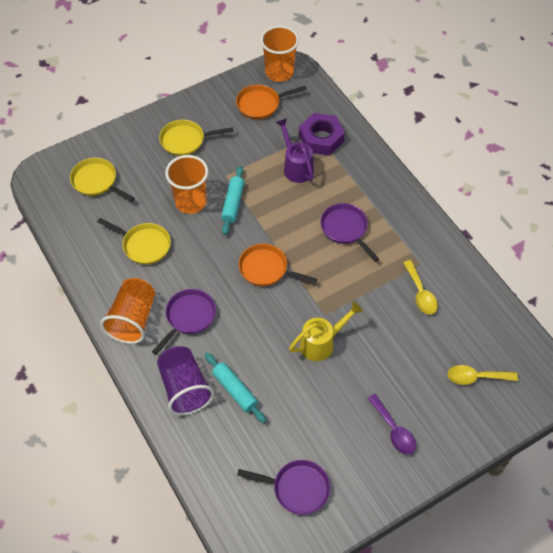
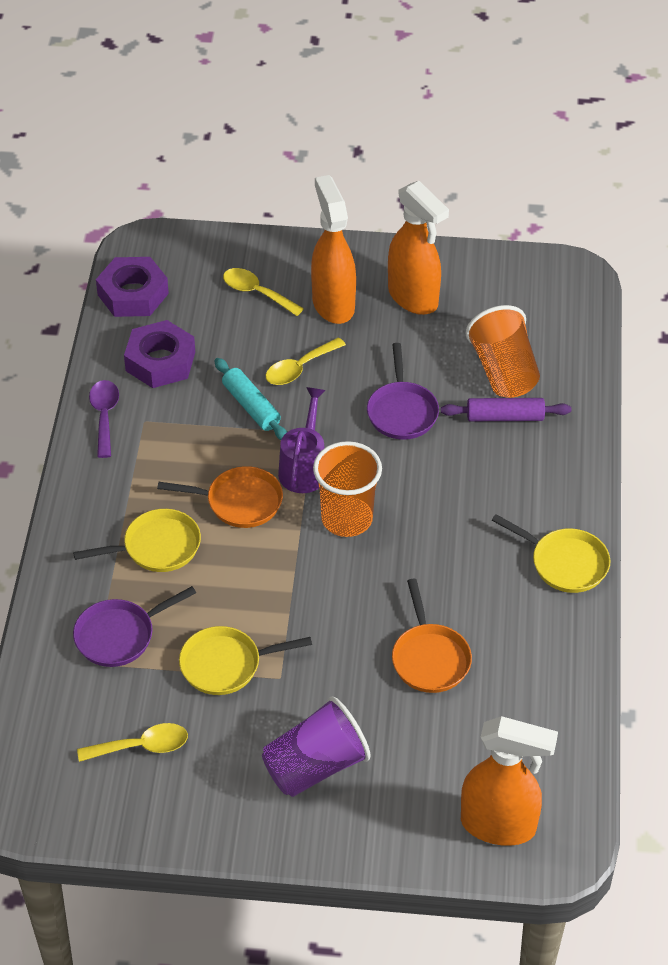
orange cup: 3 -> 2
orange spray bottle: 0 -> 3
purple nut: 1 -> 2
purple pan: 3 -> 2
purple rolling pin: 0 -> 1
turquoise rolling pin: 2 -> 1
yellow spoon: 2 -> 3
yellow watering can: 1 -> 0

